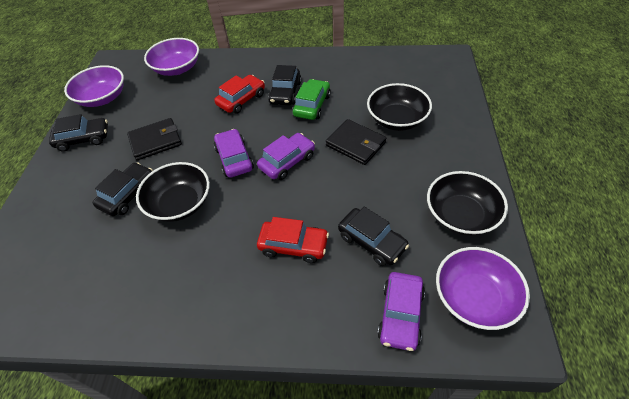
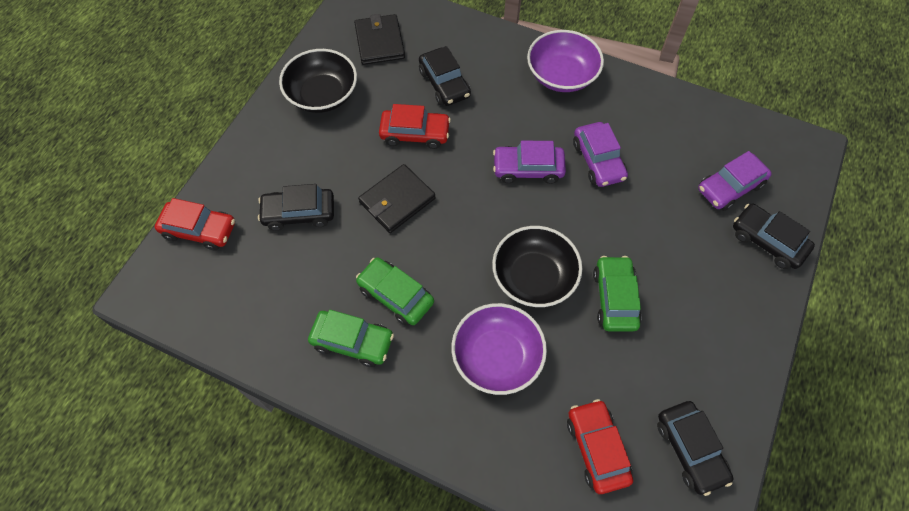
black bowl: 3 -> 2
green car: 1 -> 3
purple bowl: 3 -> 2
red car: 2 -> 3

